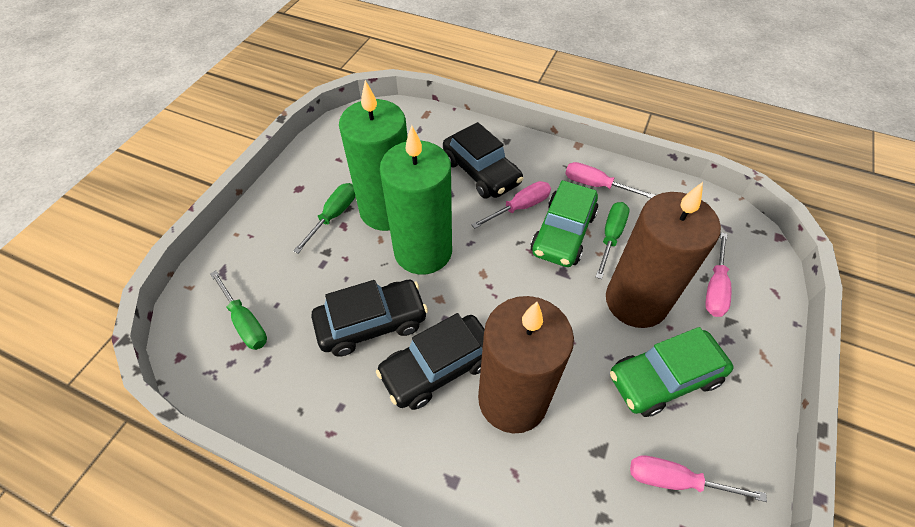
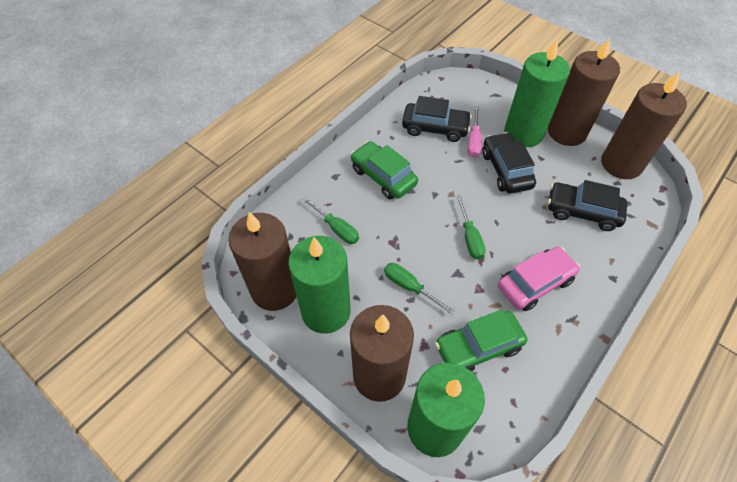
brown candle: 2 -> 4
green candle: 2 -> 3
pink car: 0 -> 1
pink screwdriver: 4 -> 1

